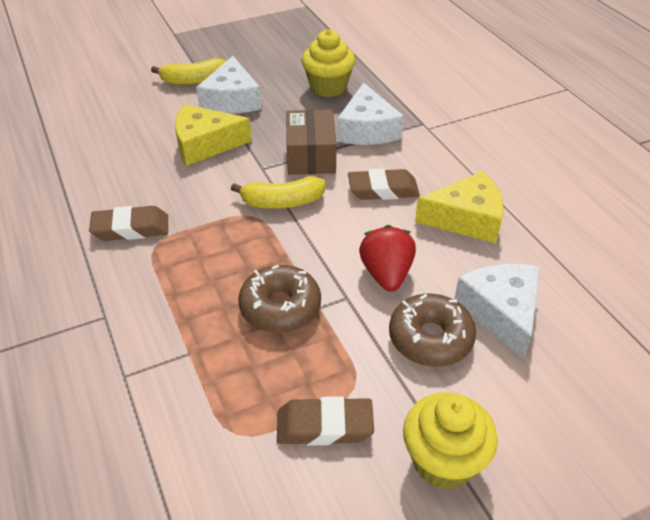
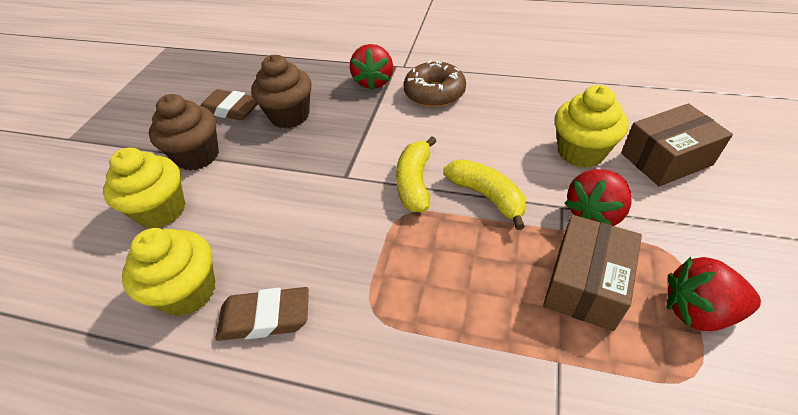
brown box: 1 -> 2
brown cupcake: 0 -> 2
brown donut: 2 -> 1
brown eraser: 3 -> 2
red strawberry: 1 -> 3
white cheese: 3 -> 0
yellow cheese: 2 -> 0
yellow cupcake: 2 -> 3

